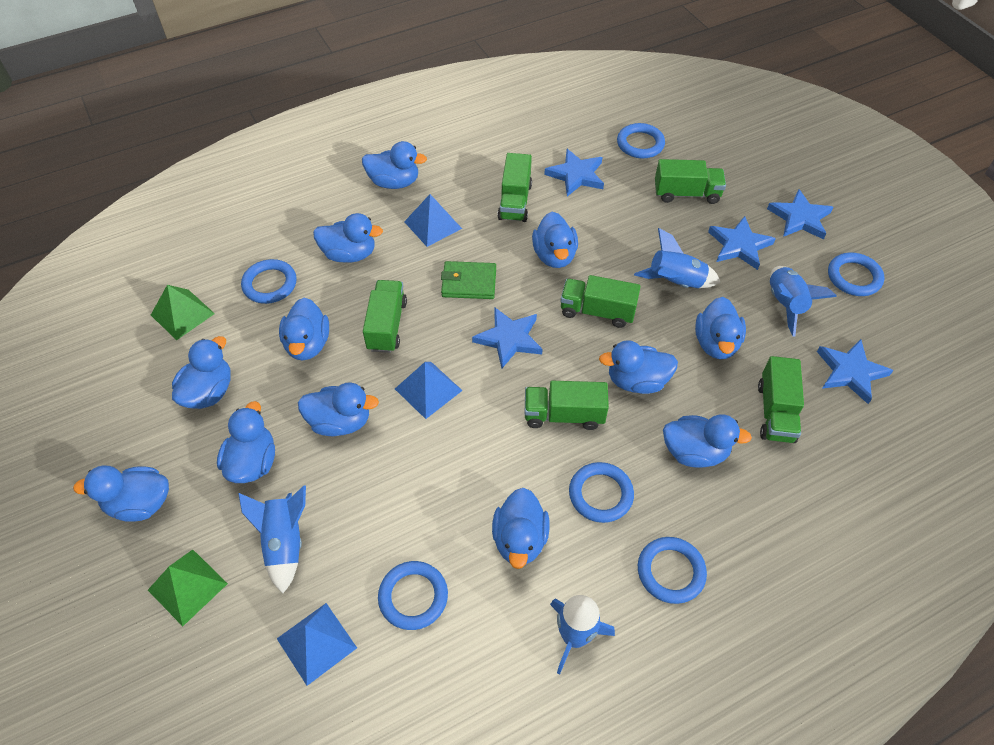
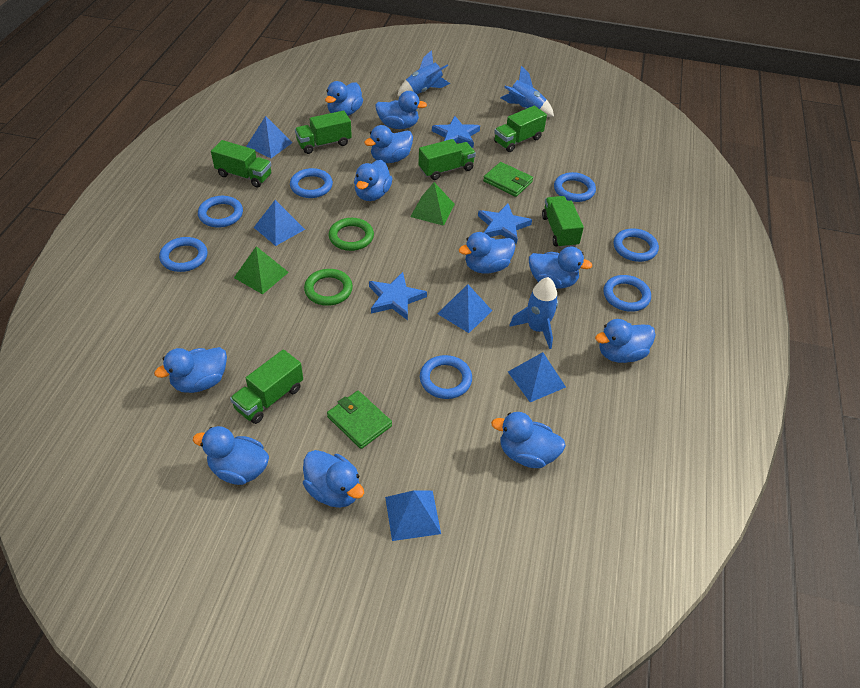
blue duck: 12 -> 11
blue pyramid: 3 -> 5
blue ring: 6 -> 7
blue rocket: 4 -> 3
blue star: 5 -> 3
green ring: 0 -> 2
green wallet: 1 -> 2

